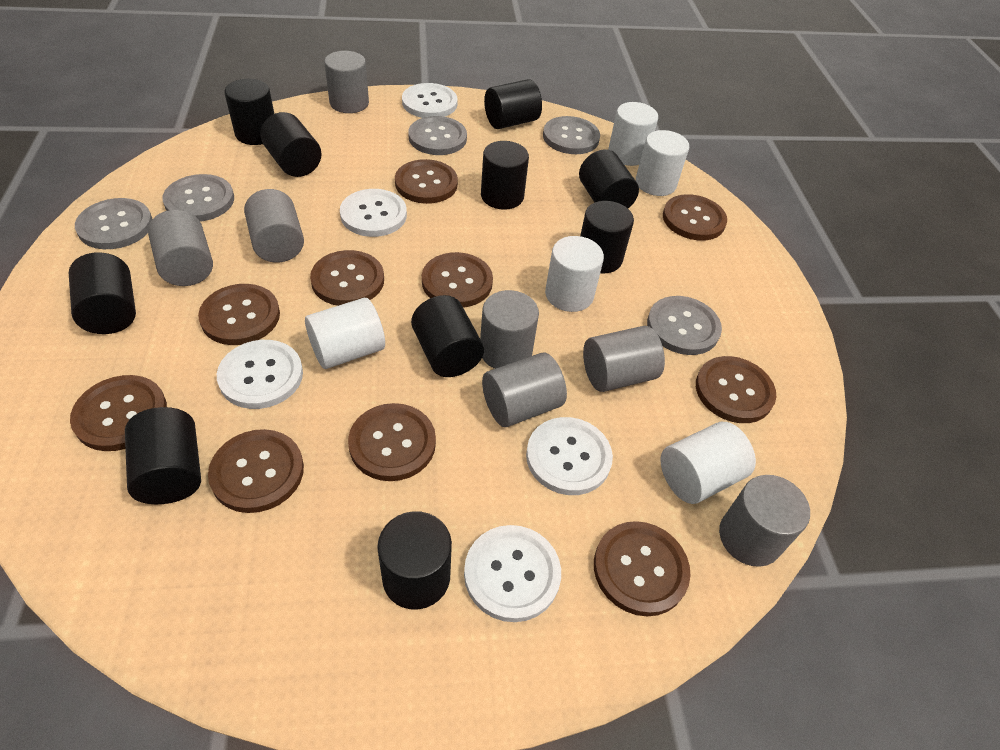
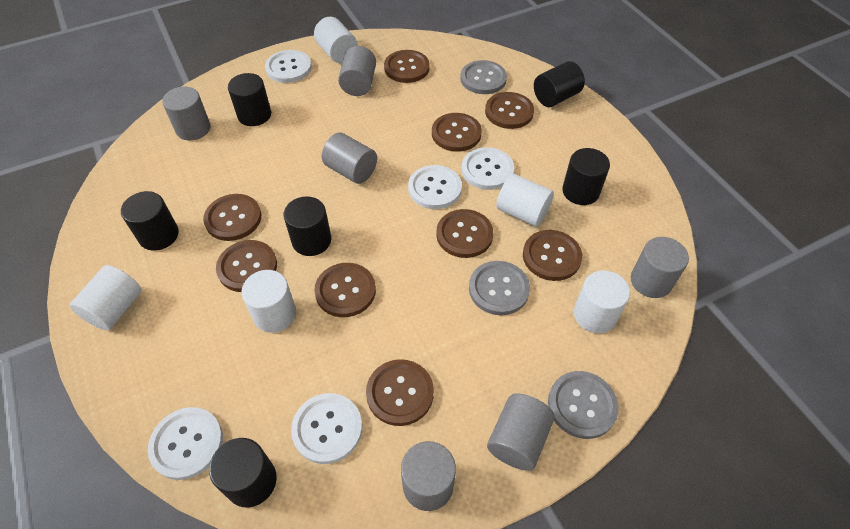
black cylinder: 10 -> 6
brown button: 10 -> 9
grey button: 5 -> 3
grey cylinder: 7 -> 6

